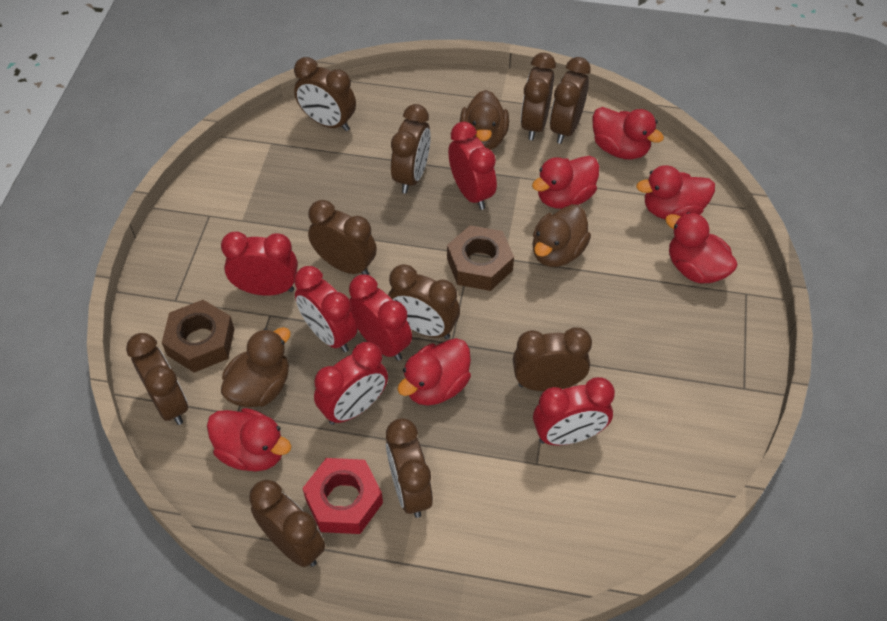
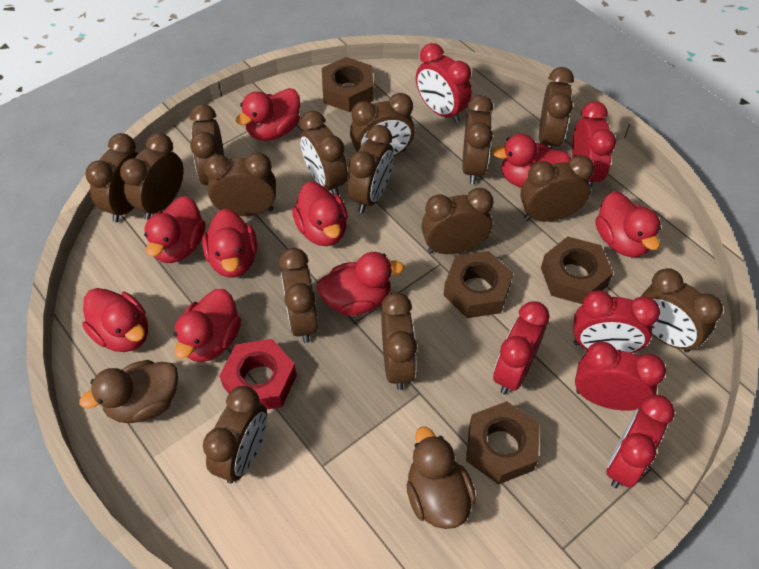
brown clock: 10 -> 15
brown duck: 3 -> 2
brown nut: 2 -> 4
red duck: 6 -> 9

